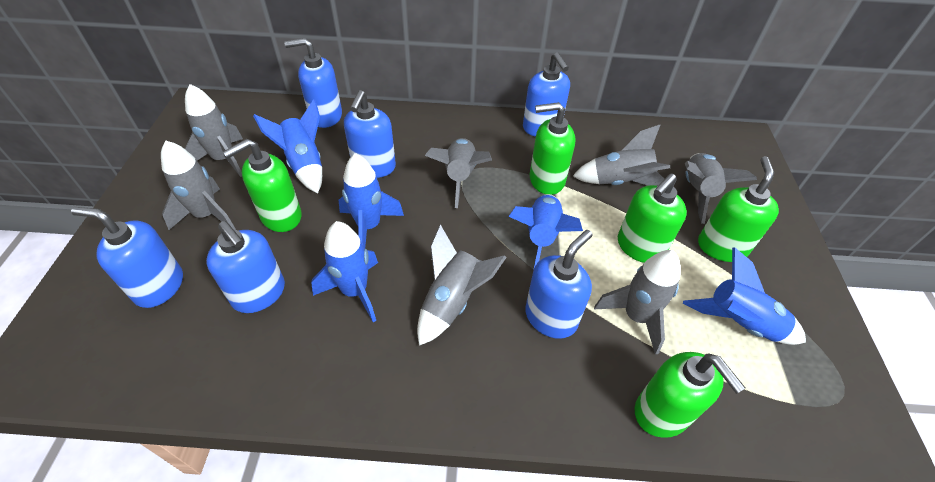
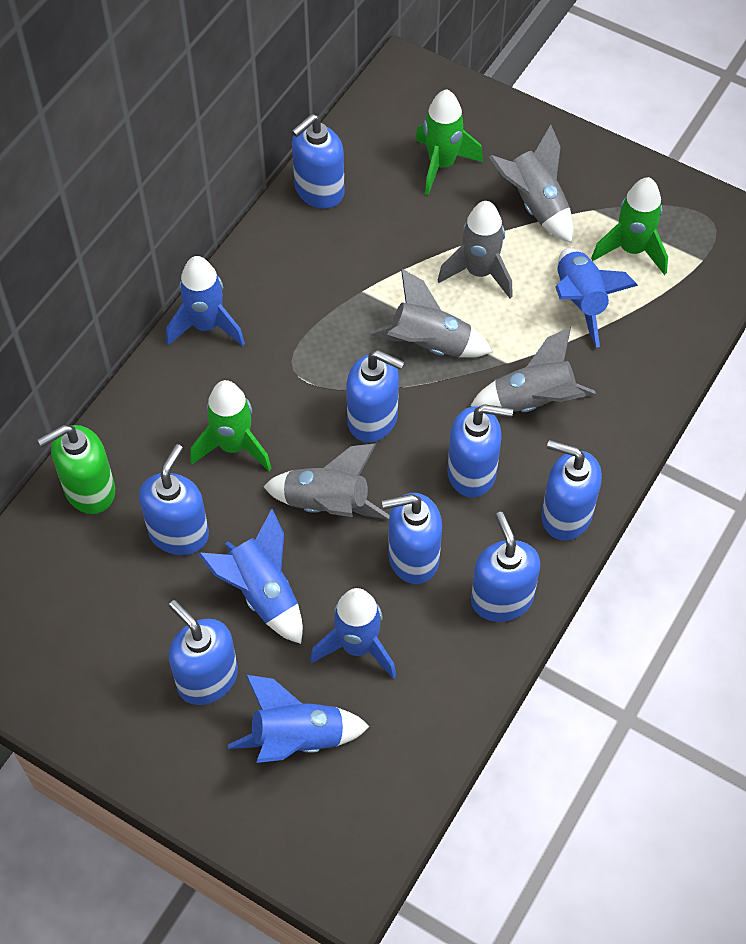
blue soap dispenser: 6 -> 8
green rocket: 0 -> 3
green soap dispenser: 5 -> 1
grey rocket: 7 -> 5

